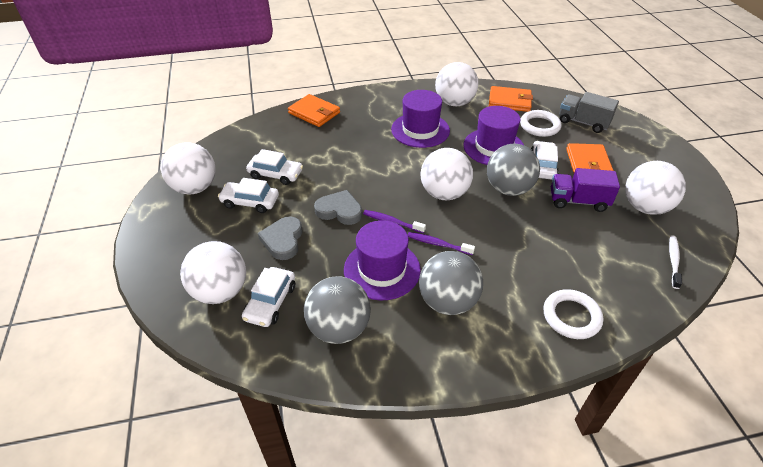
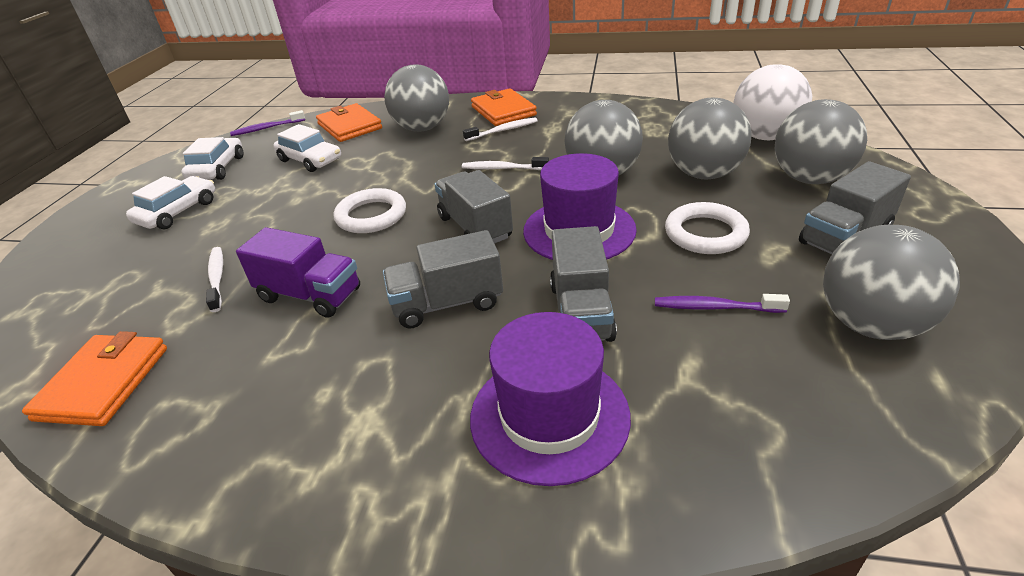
grey ball: 3 -> 5
grey heart: 2 -> 0
grey truck: 1 -> 4
purple hat: 3 -> 2
white ball: 5 -> 1
white car: 4 -> 3
white toothbrush: 1 -> 3

